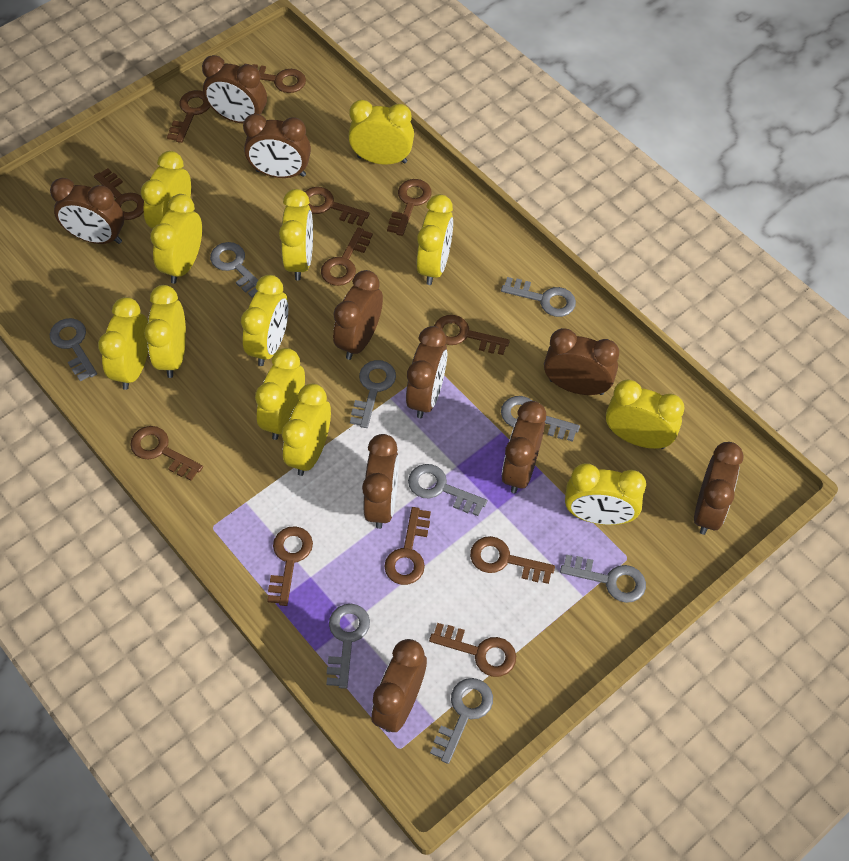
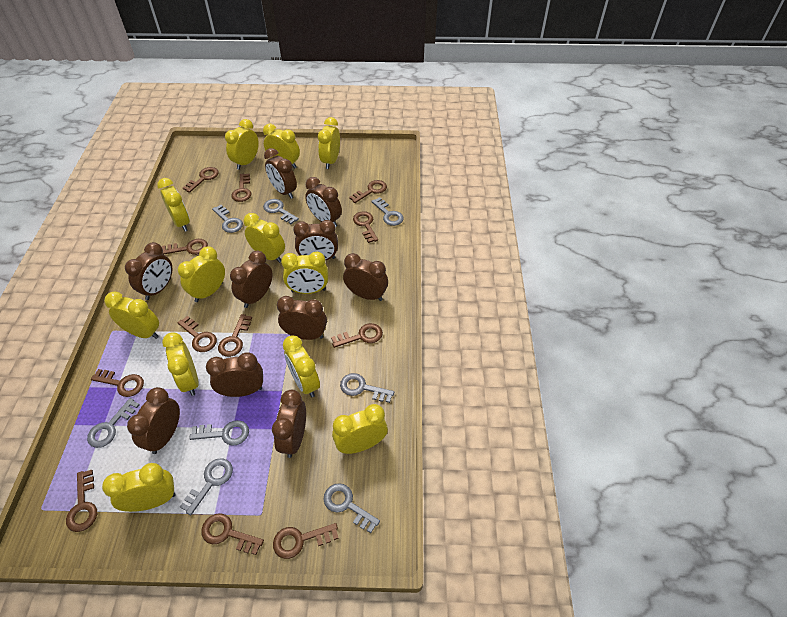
grey key: 9 -> 8

